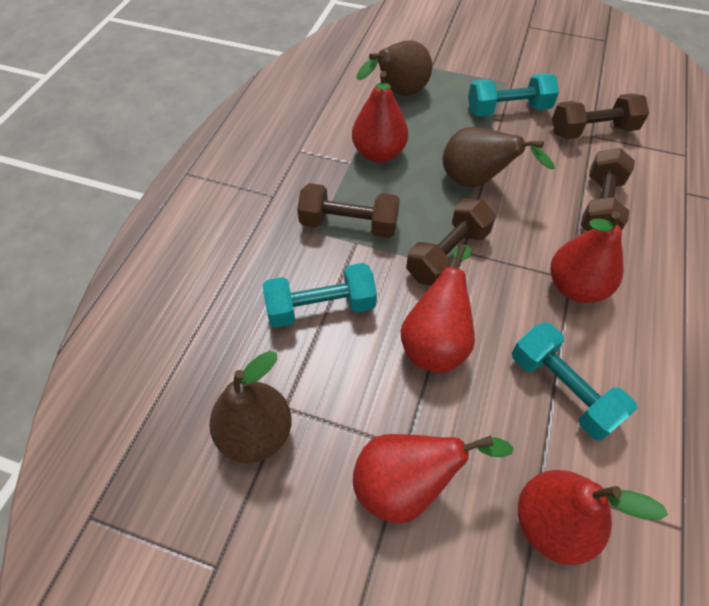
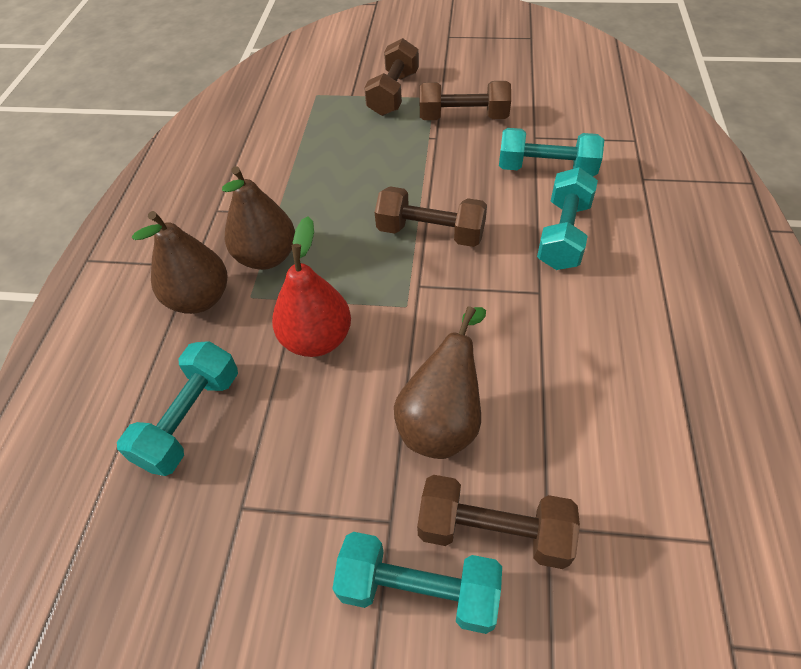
red pear: 5 -> 1
turquoise dumbbell: 3 -> 4

